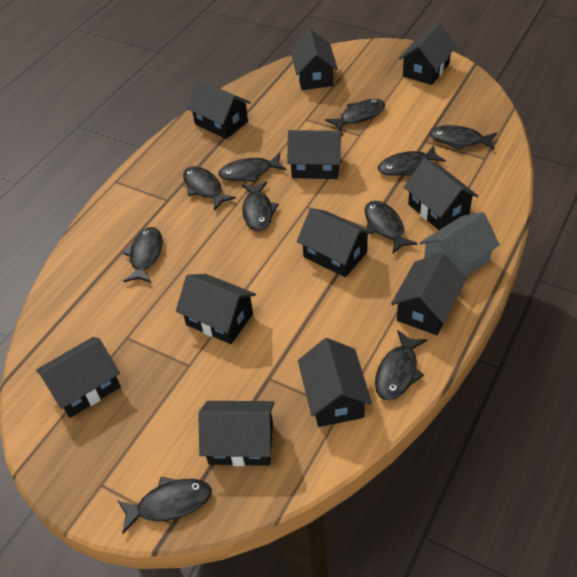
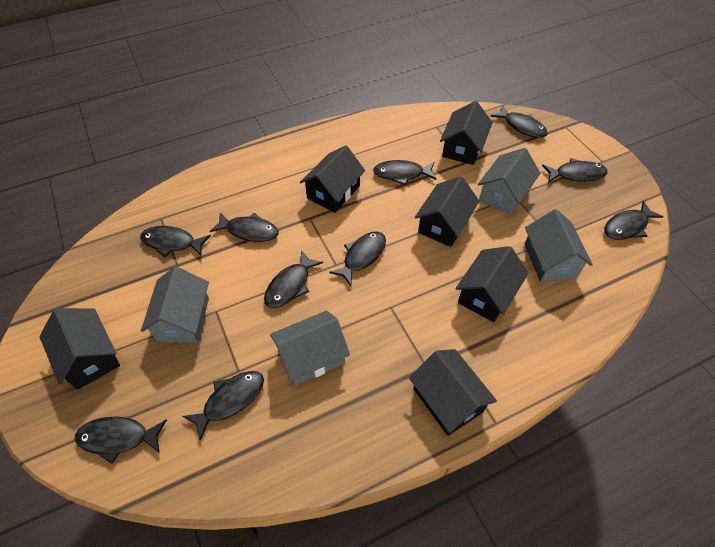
black house: 11 -> 6
grey house: 1 -> 4

